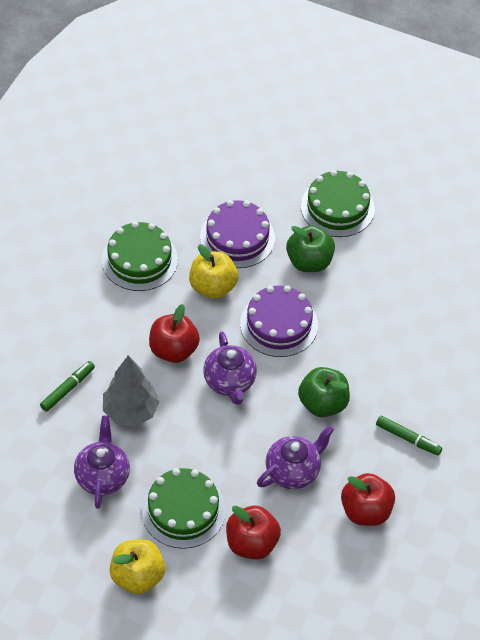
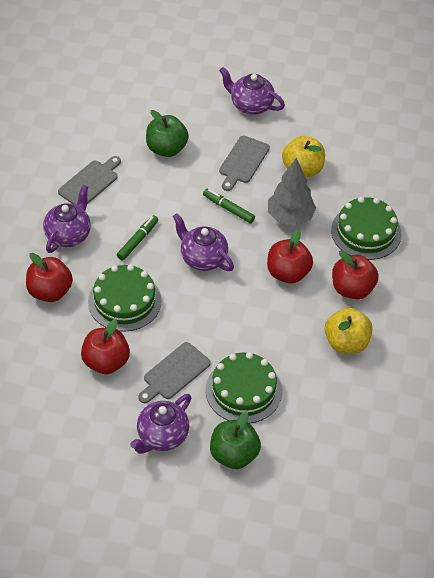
grey cutting board: 0 -> 3
purple cake: 2 -> 0
purple teapot: 3 -> 4
red apple: 3 -> 4

